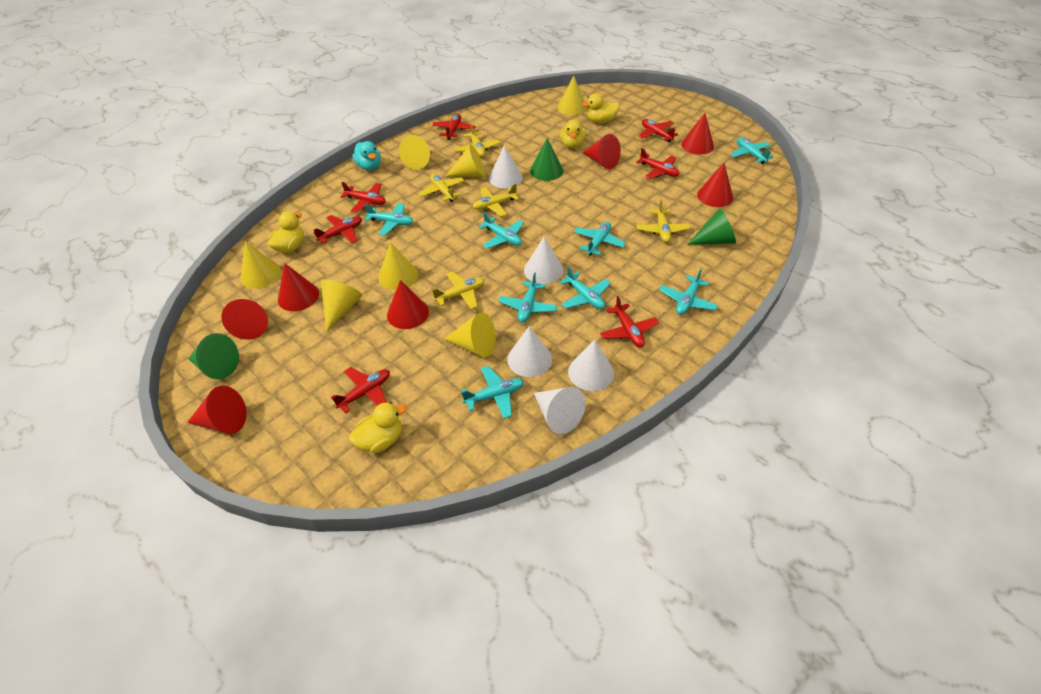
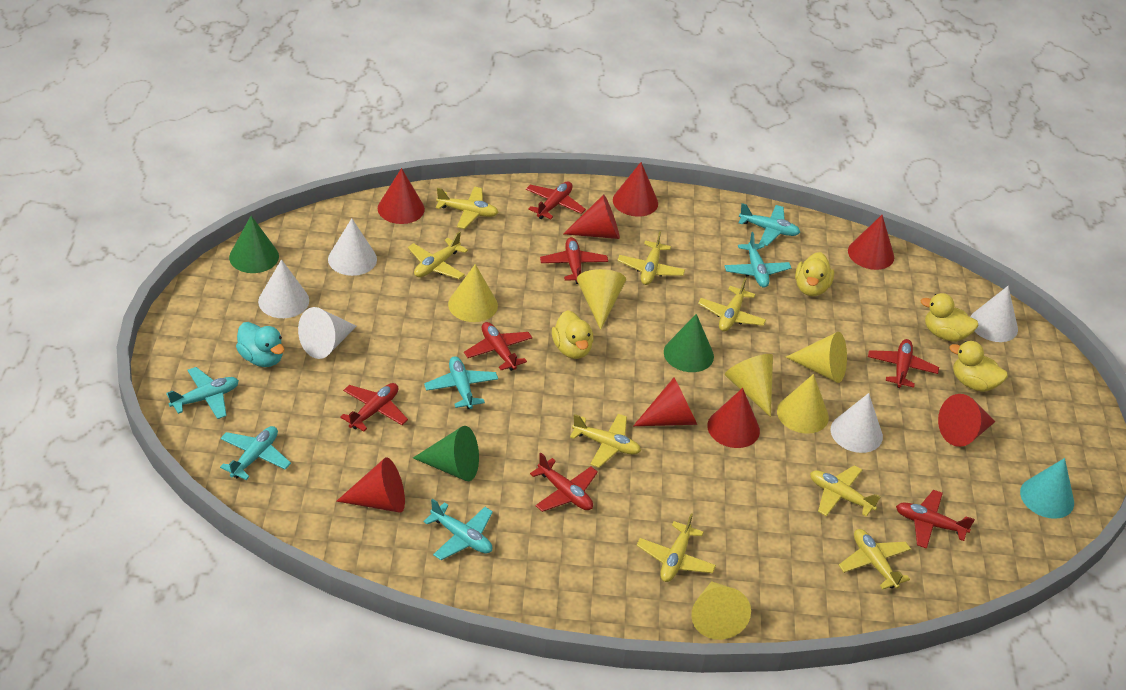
red cone: 7 -> 8
turquoise cone: 0 -> 1
turquoise plane: 8 -> 6
yellow cone: 7 -> 6
yellow plane: 5 -> 8

